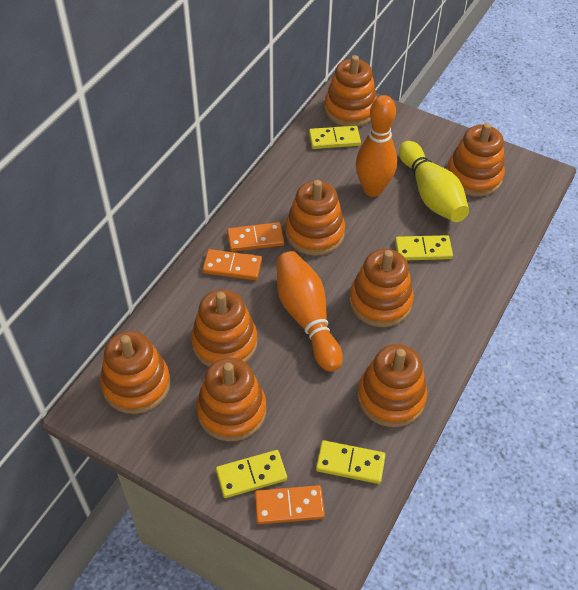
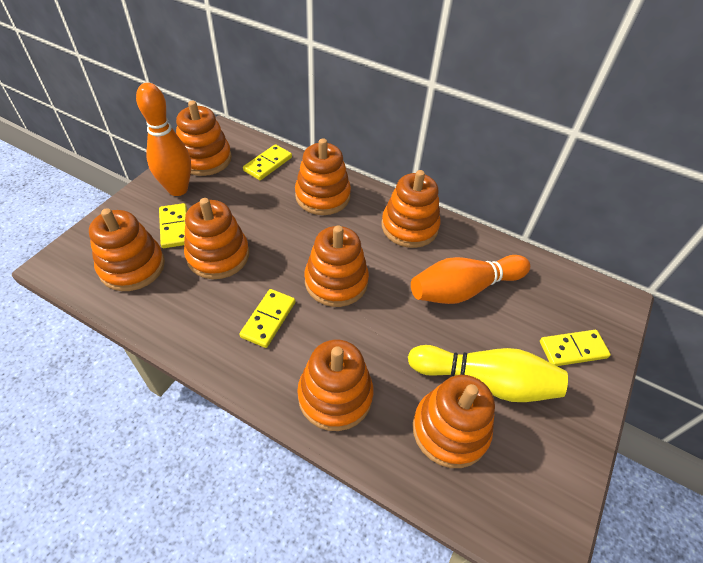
orange domino: 3 -> 0

